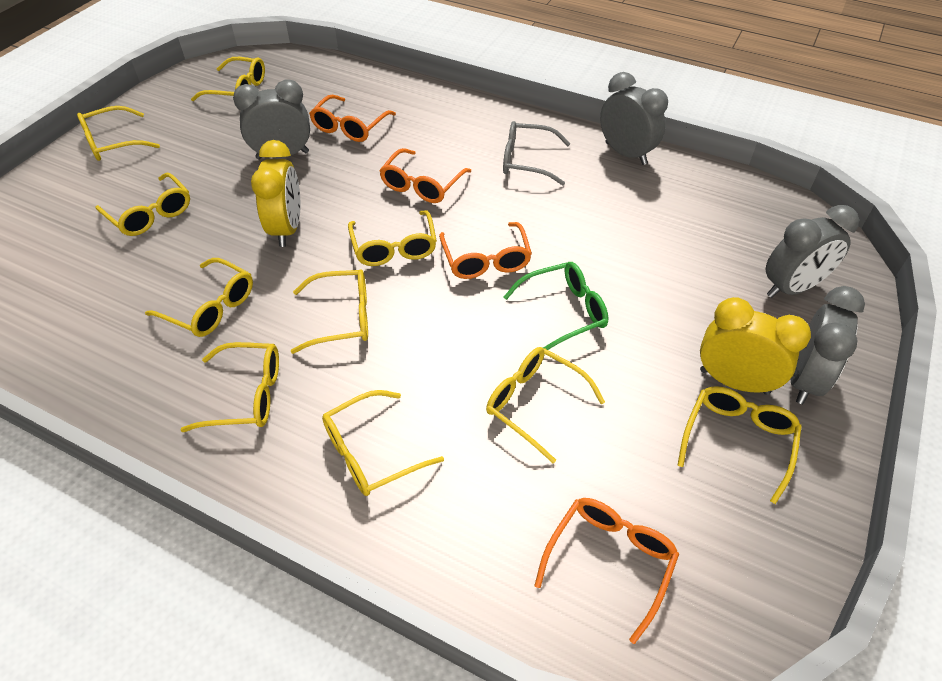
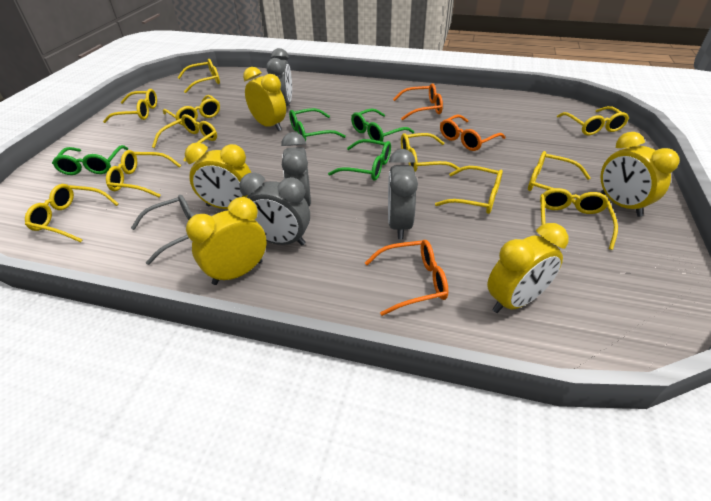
green glasses: 1 -> 4
orange glasses: 4 -> 3
yellow clock: 2 -> 5
yellow glasses: 10 -> 11

